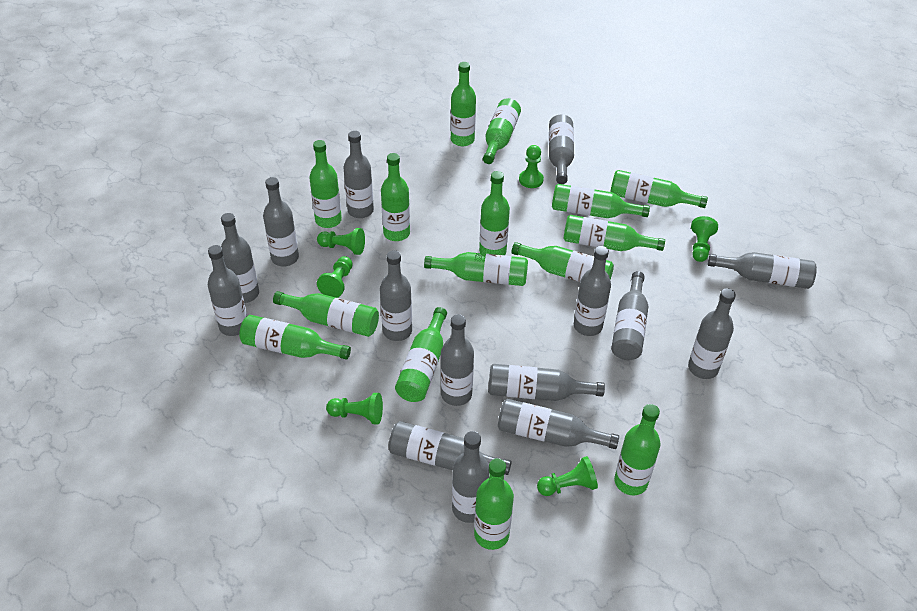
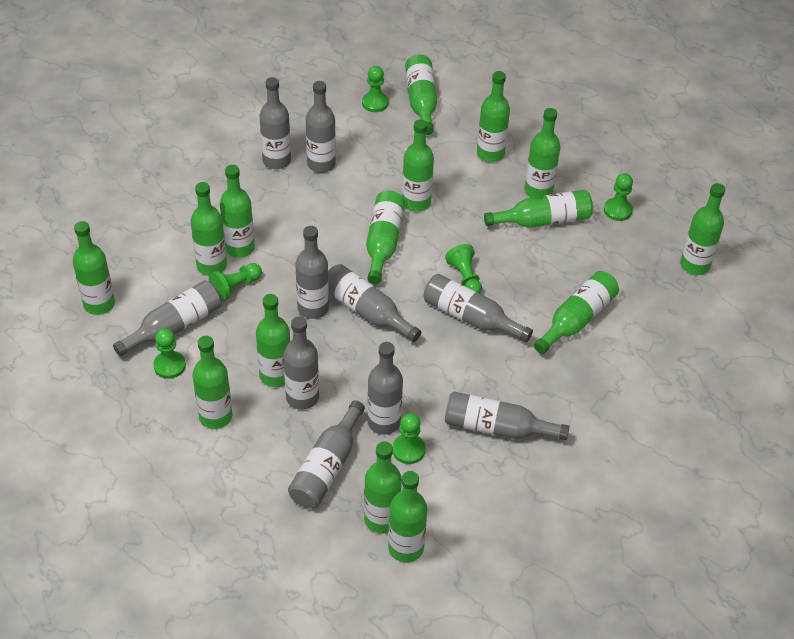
grey bottle: 15 -> 10

